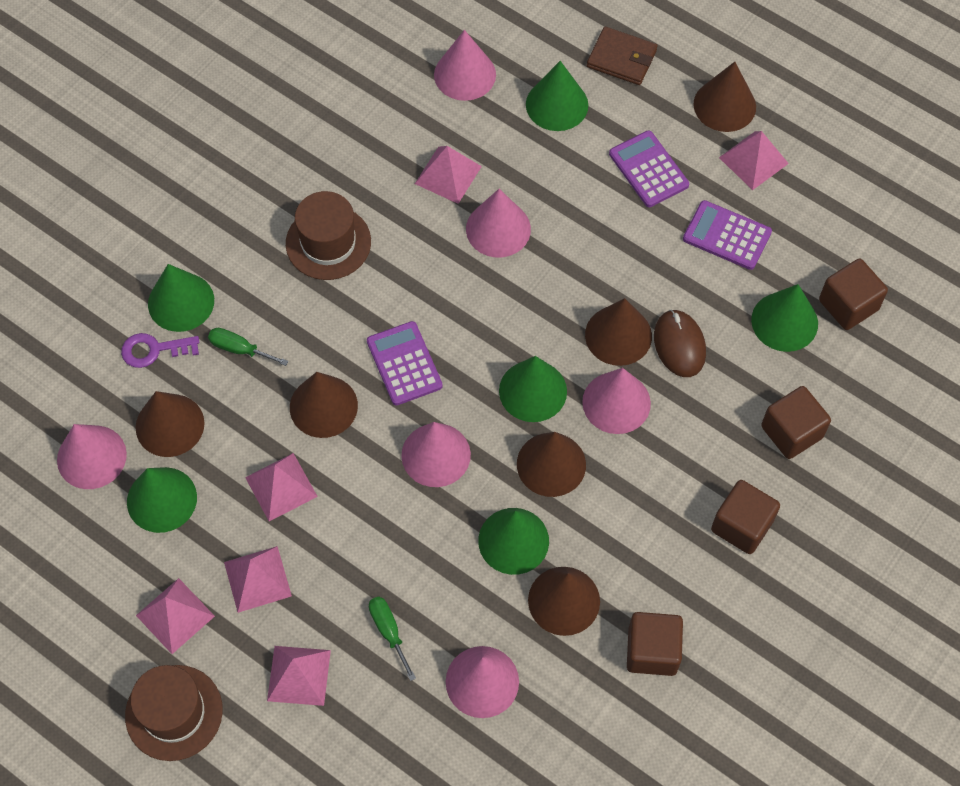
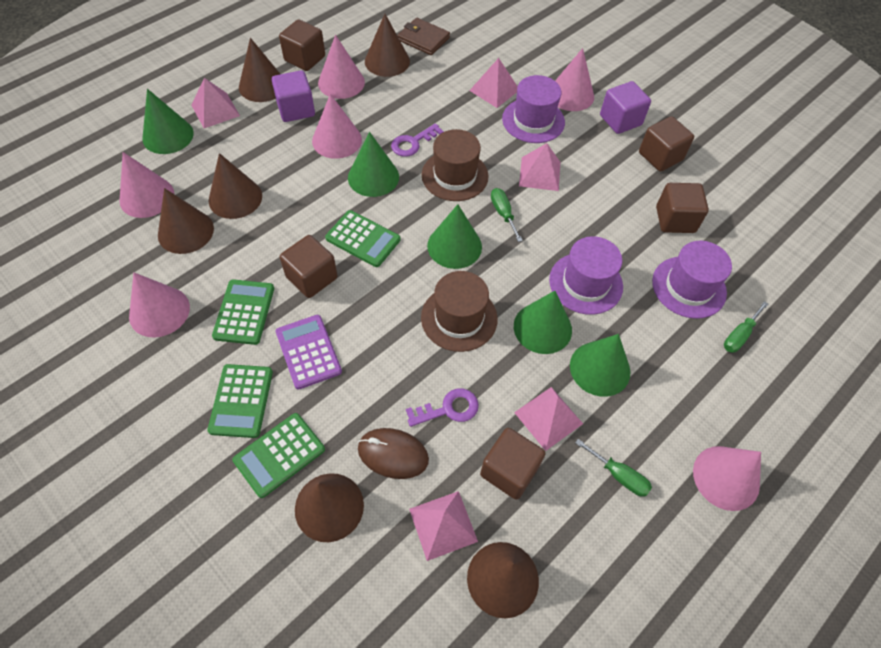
brown cube: 4 -> 5
green calculator: 0 -> 4
green cone: 6 -> 5
green screwdriver: 2 -> 3
pink pyramid: 6 -> 5
purple calculator: 3 -> 1
purple cube: 0 -> 2
purple hat: 0 -> 3
purple key: 1 -> 2

